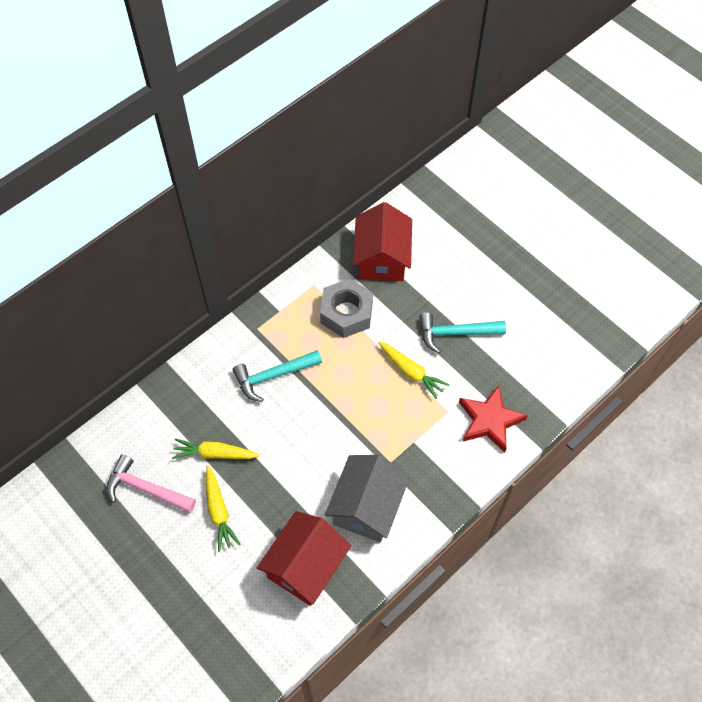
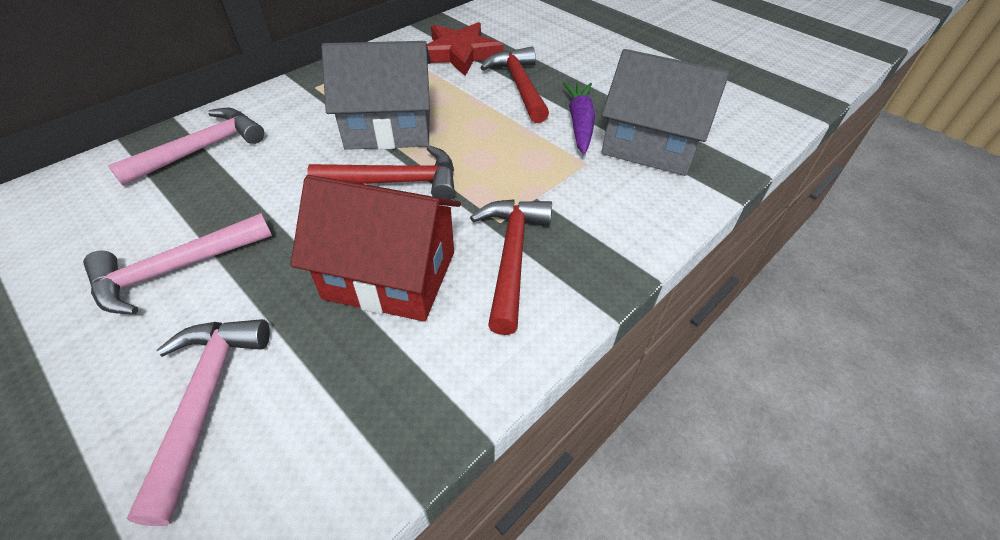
grey house: 1 -> 2
grey nut: 1 -> 0
pink hammer: 1 -> 3
purple carrot: 0 -> 1
red hammer: 0 -> 3
red house: 2 -> 1
turquoise hammer: 2 -> 0
yellow carrot: 3 -> 0

